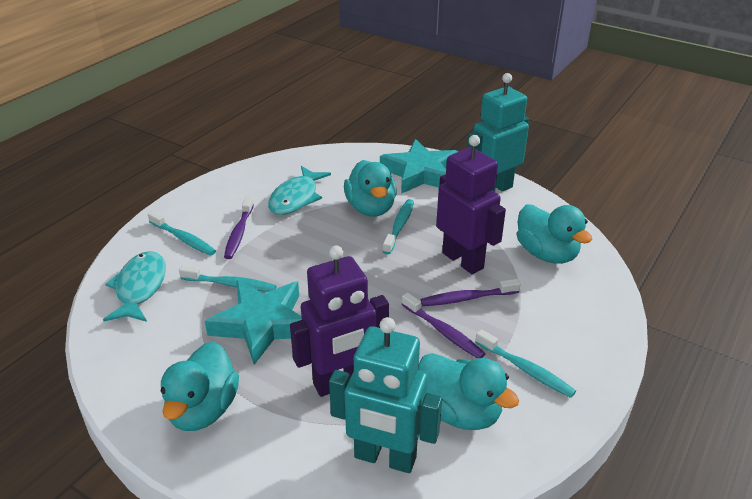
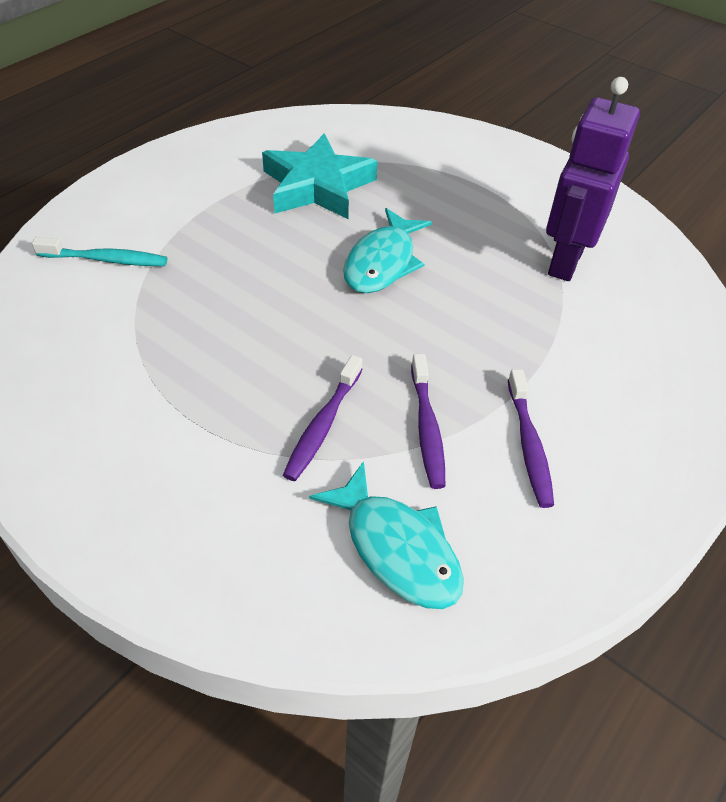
purple robot: 2 -> 1
turquoise duck: 4 -> 0
turquoise robot: 2 -> 0
turquoise star: 2 -> 1
turquoise toothbrush: 4 -> 1

